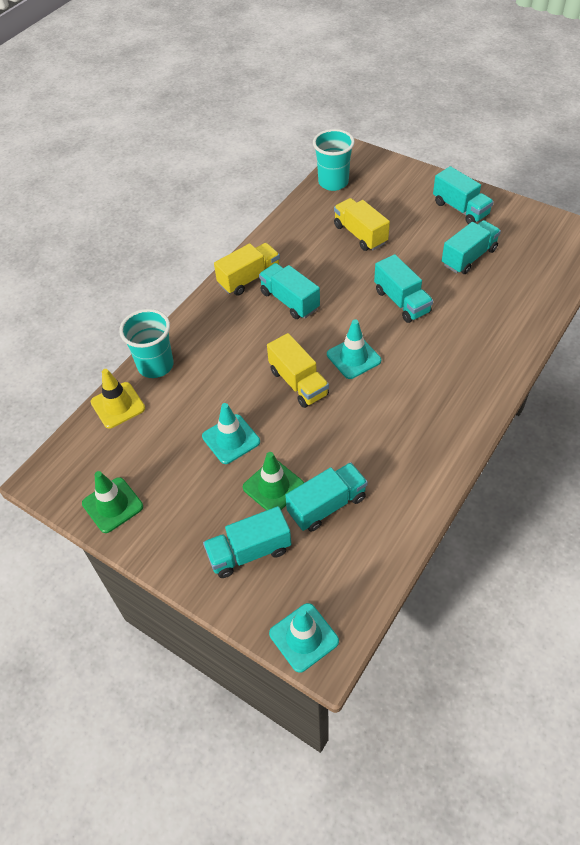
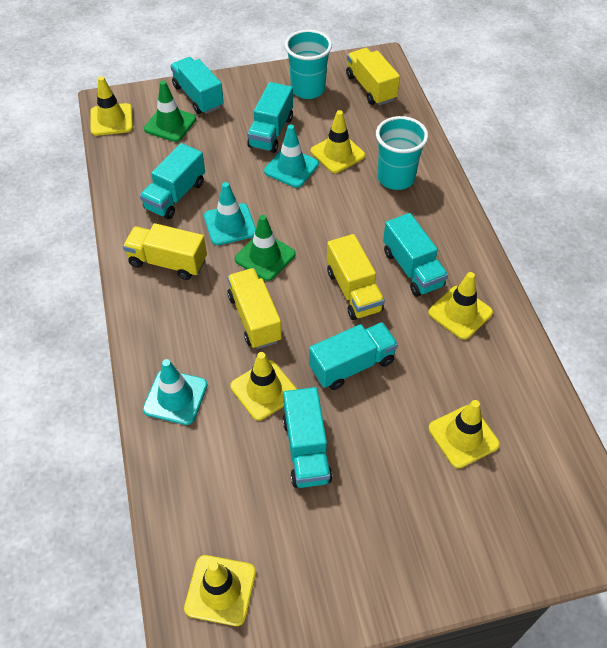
yellow traffic cone: 1 -> 6
yellow truck: 3 -> 4

